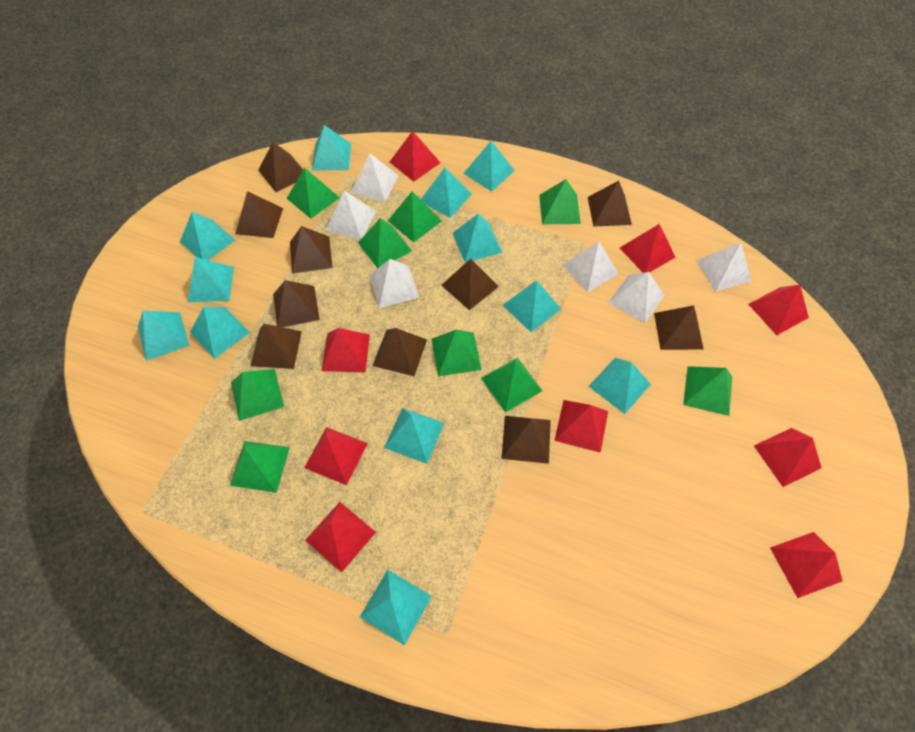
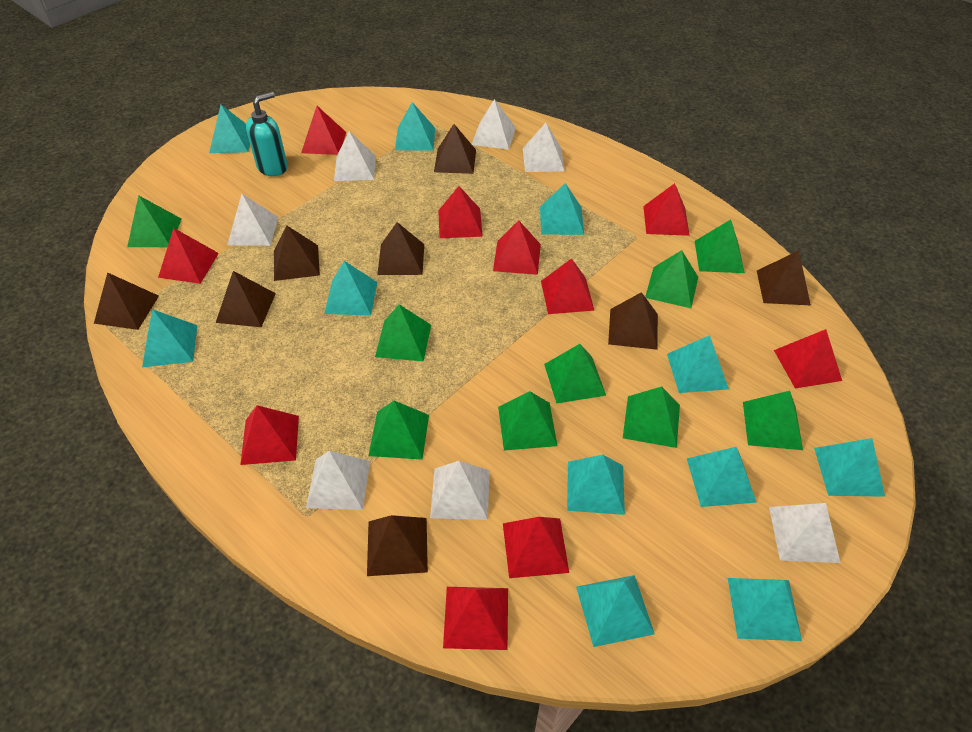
brown pyramid: 10 -> 8
red pyramid: 9 -> 10
turquoise pyramid: 12 -> 11
turquoise soap dispenser: 0 -> 1
white pyramid: 6 -> 7

